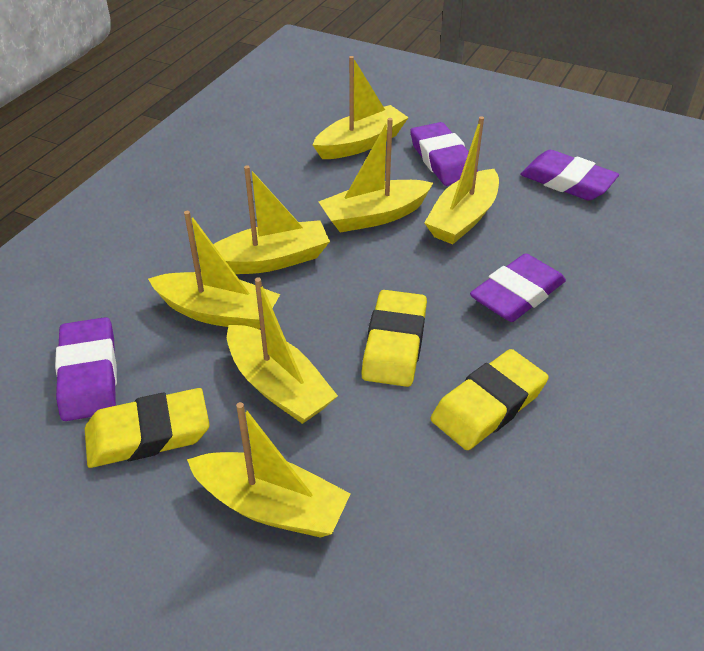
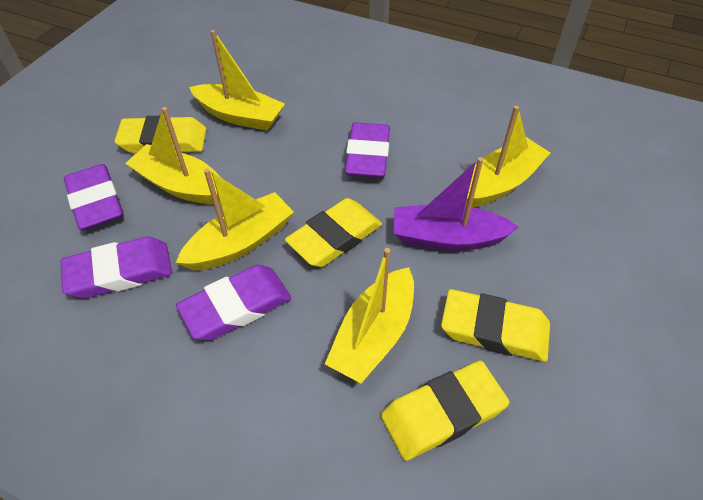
purple boat: 0 -> 1
yellow boat: 7 -> 5
yellow eraser: 3 -> 4

